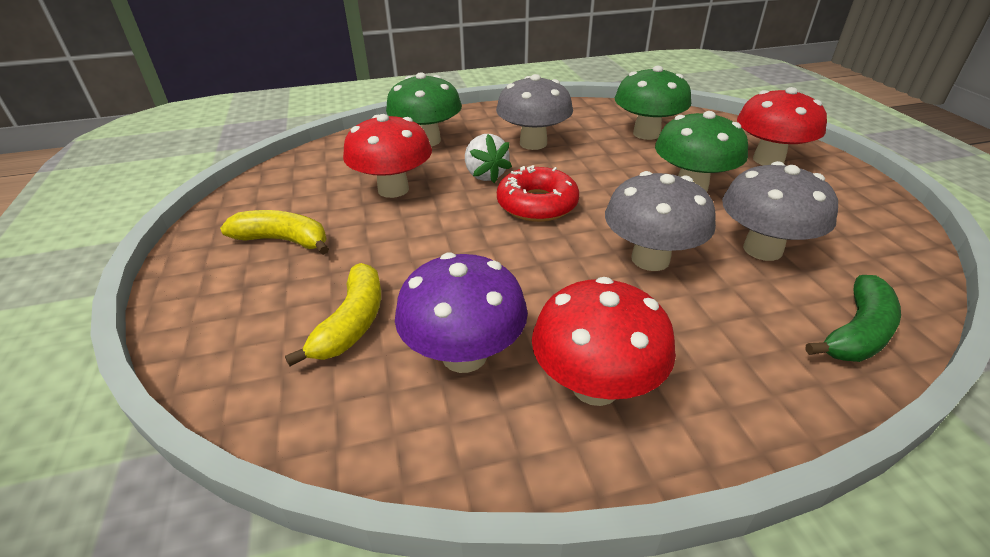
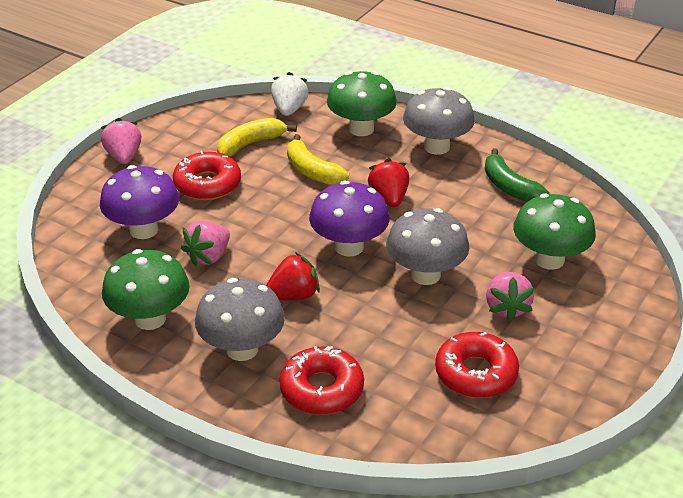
pink strawberry: 0 -> 3
purple mushroom: 1 -> 2
red donut: 1 -> 3
red mushroom: 3 -> 0
red strawberry: 0 -> 2

